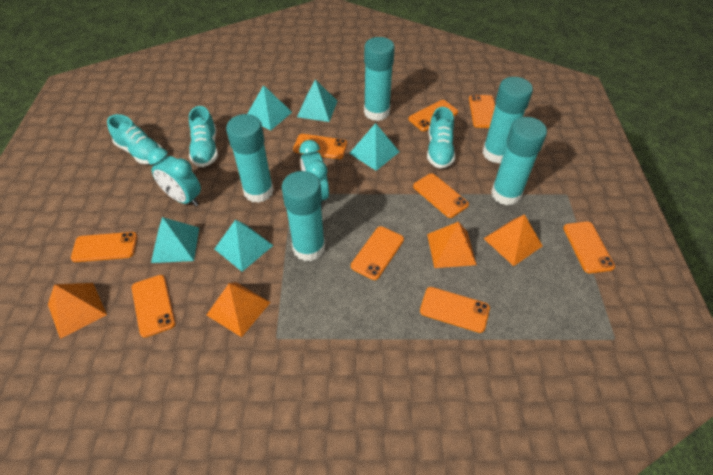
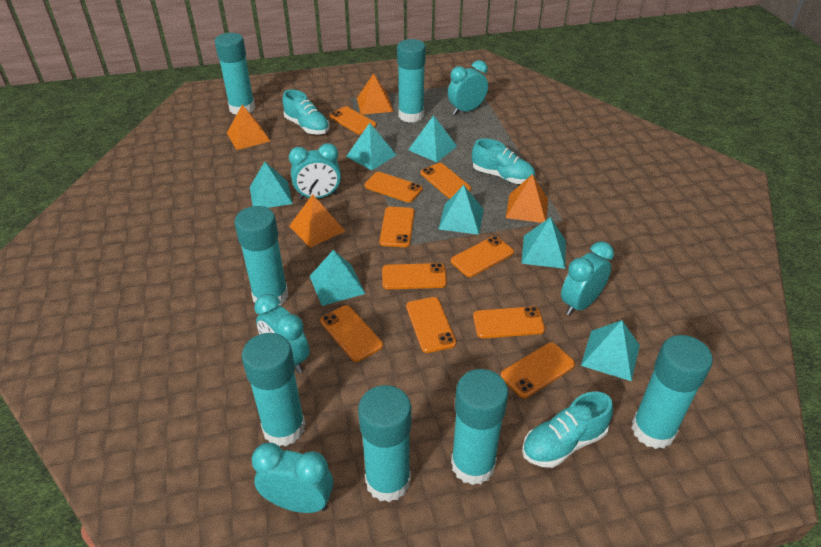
orange phone: 9 -> 10
turquoise clock: 2 -> 5
turquoise glue stick: 5 -> 7
turquoise pyramid: 5 -> 7

